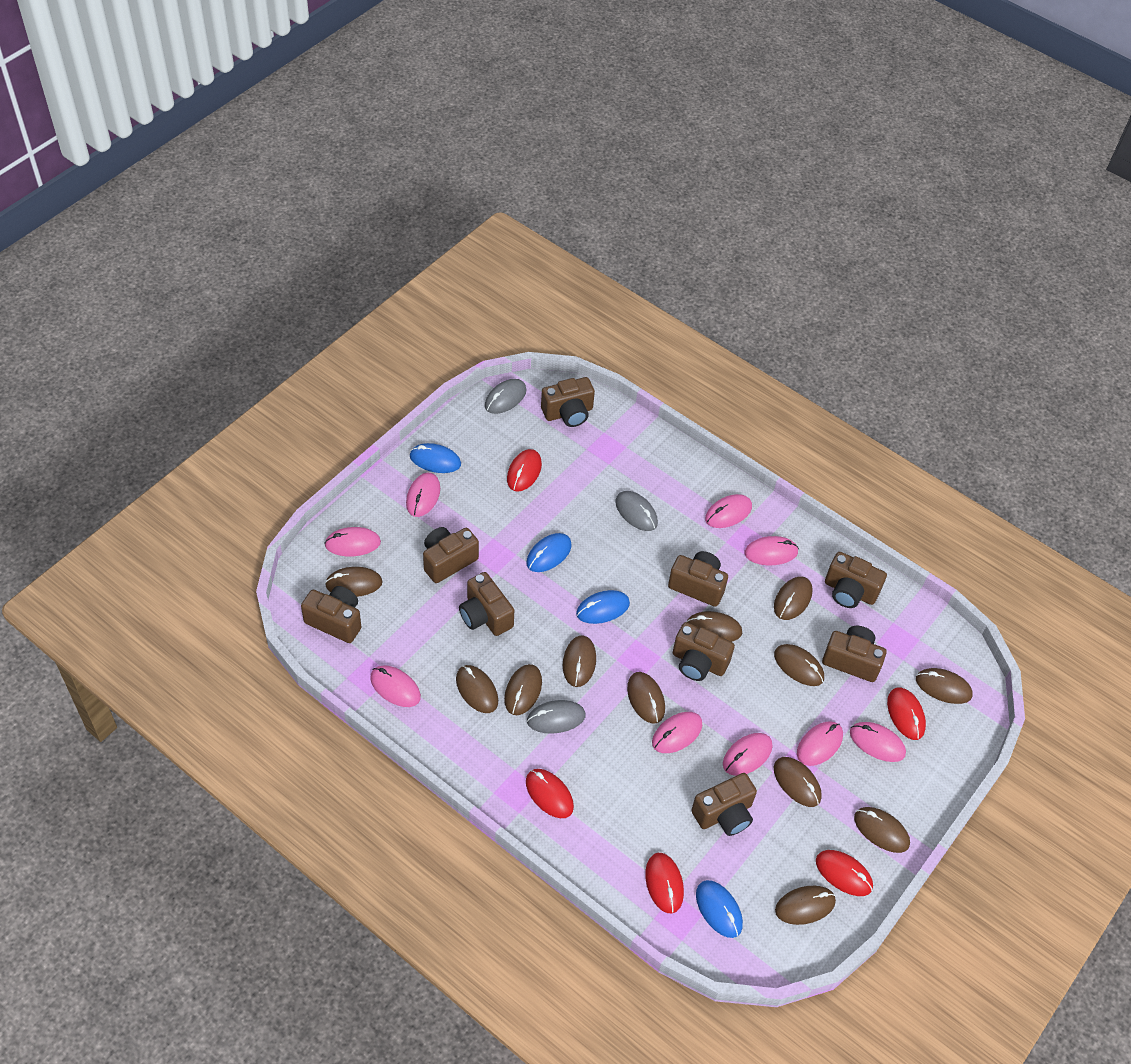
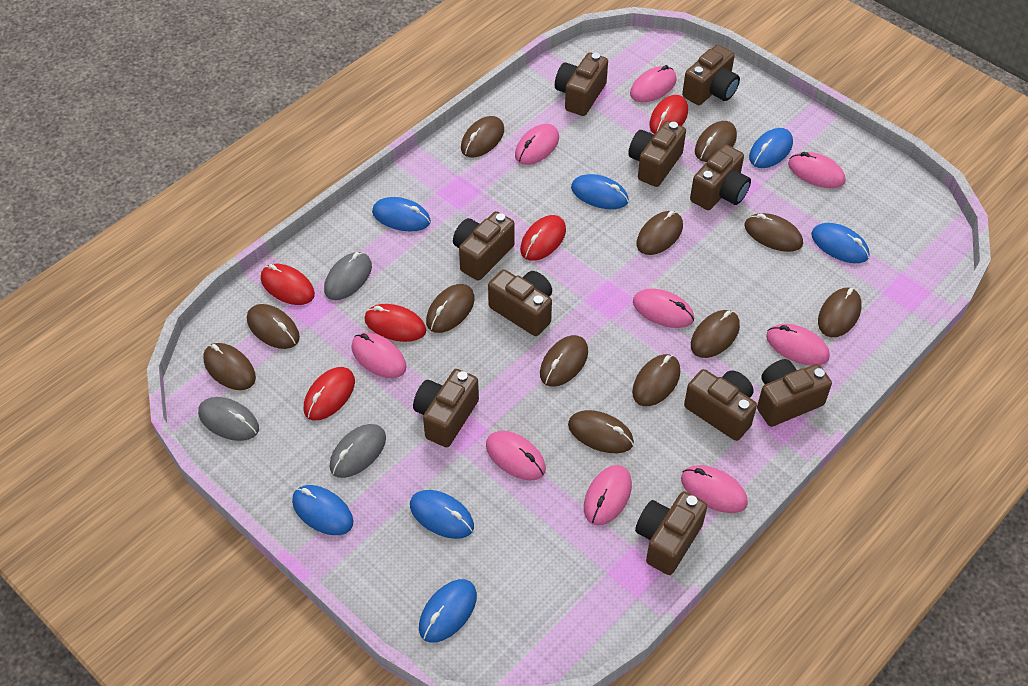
blue mouse: 4 -> 7
brown camera: 9 -> 10

